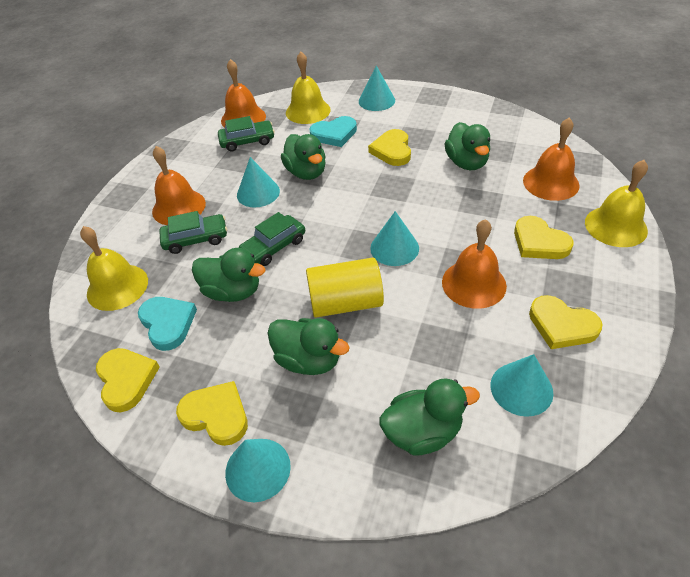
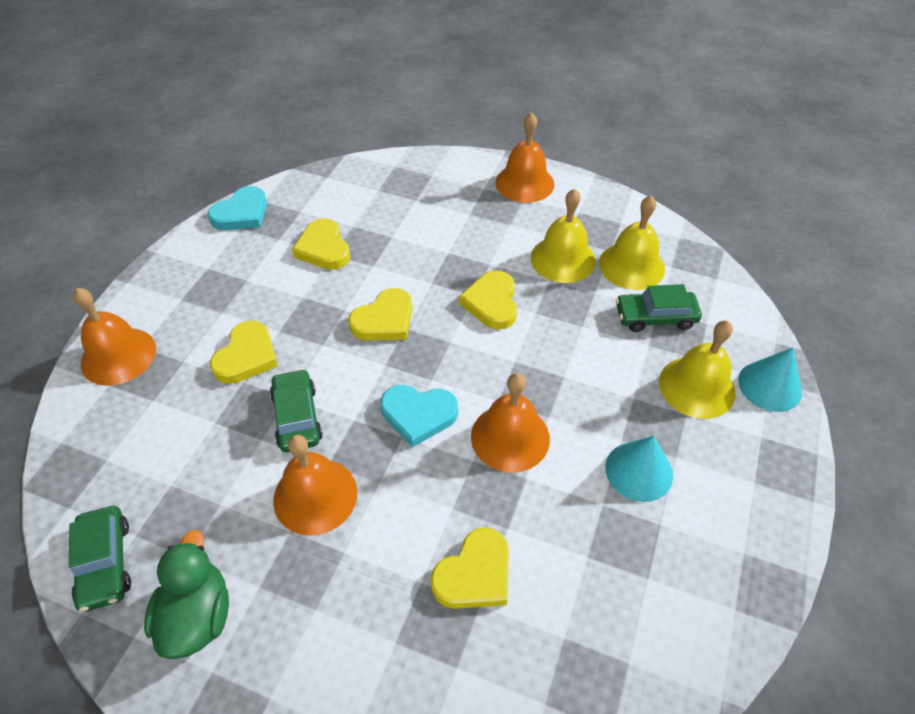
green duck: 5 -> 1
turquoise cone: 5 -> 2
yellow cylinder: 1 -> 0

